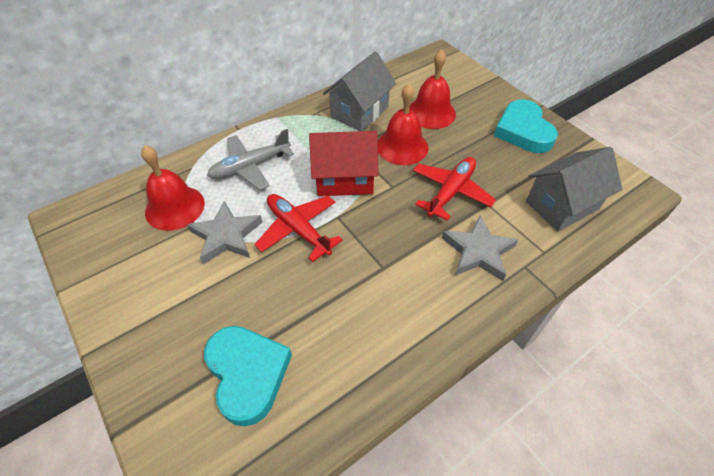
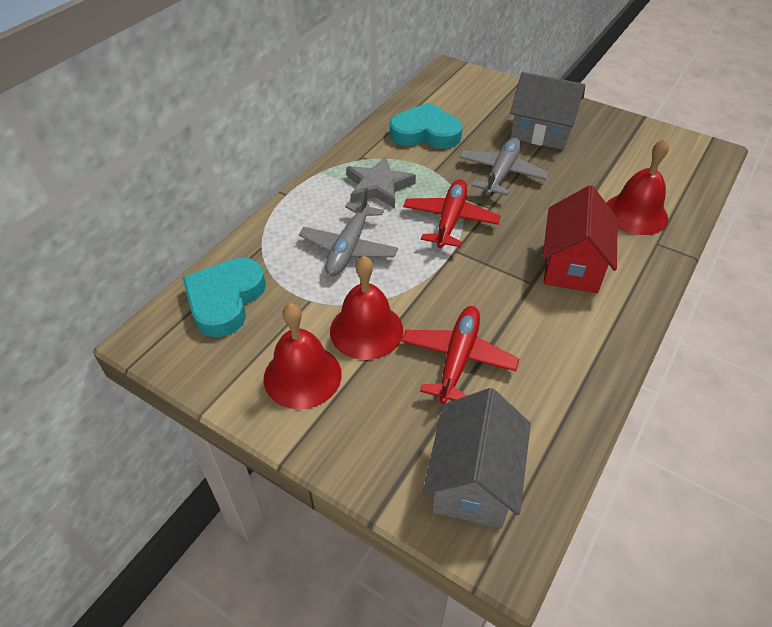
grey plane: 1 -> 2
grey star: 2 -> 1

